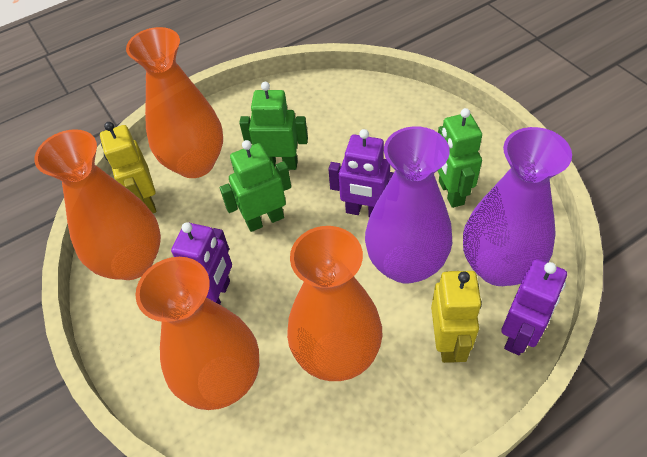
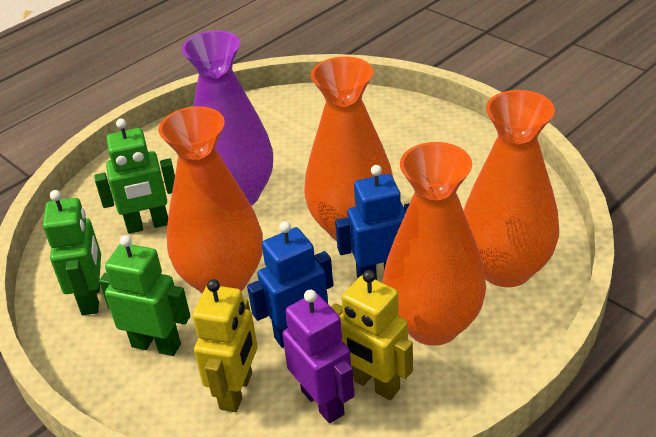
blue robot: 0 -> 2
purple robot: 3 -> 1
purple vase: 2 -> 1

